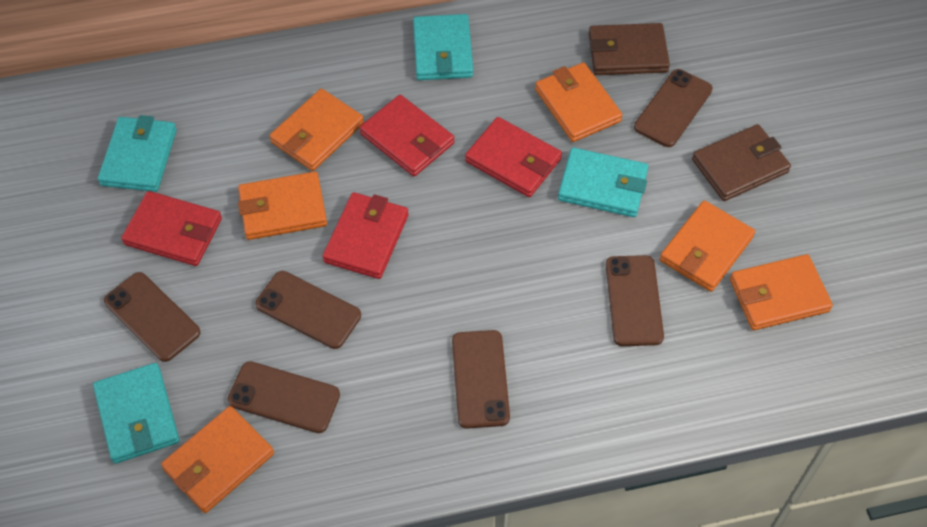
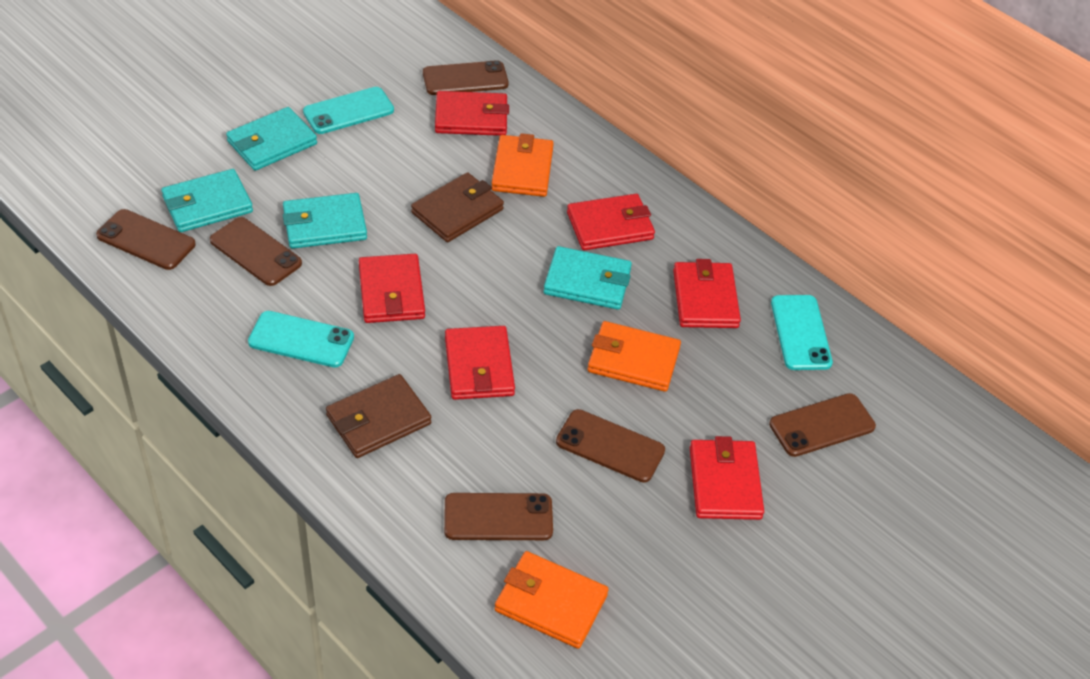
orange wallet: 6 -> 3
red wallet: 4 -> 6
turquoise phone: 0 -> 3

